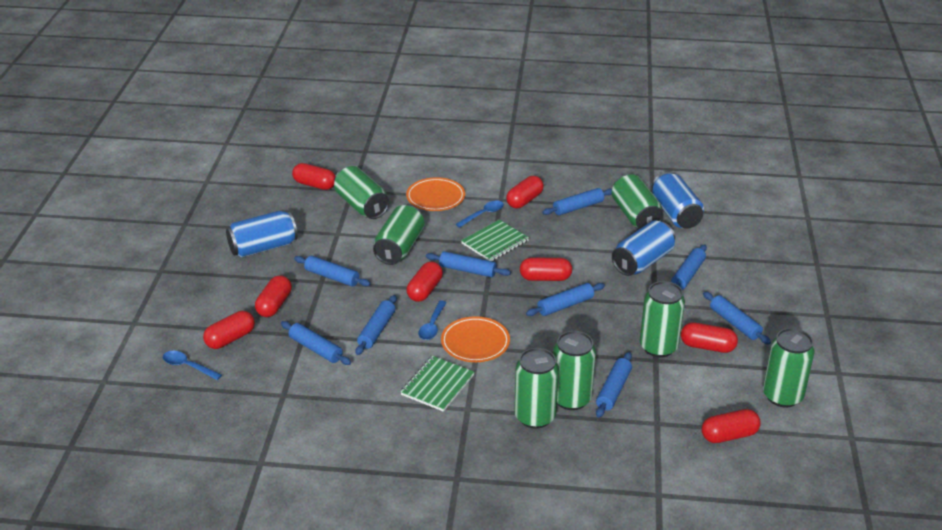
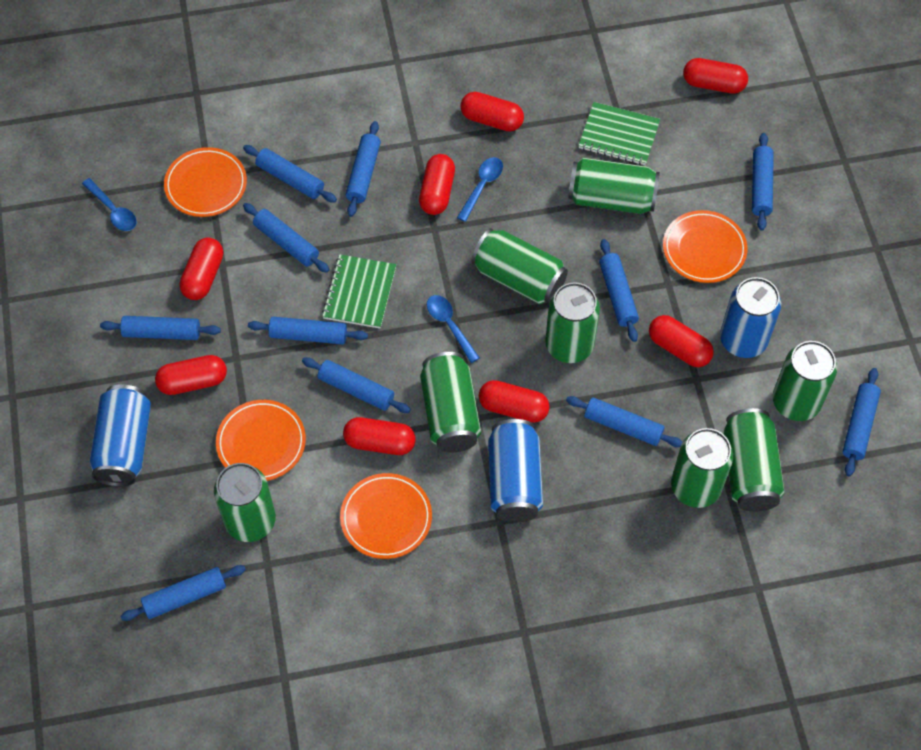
blue rolling pin: 9 -> 11
green can: 7 -> 8
orange plate: 2 -> 4

